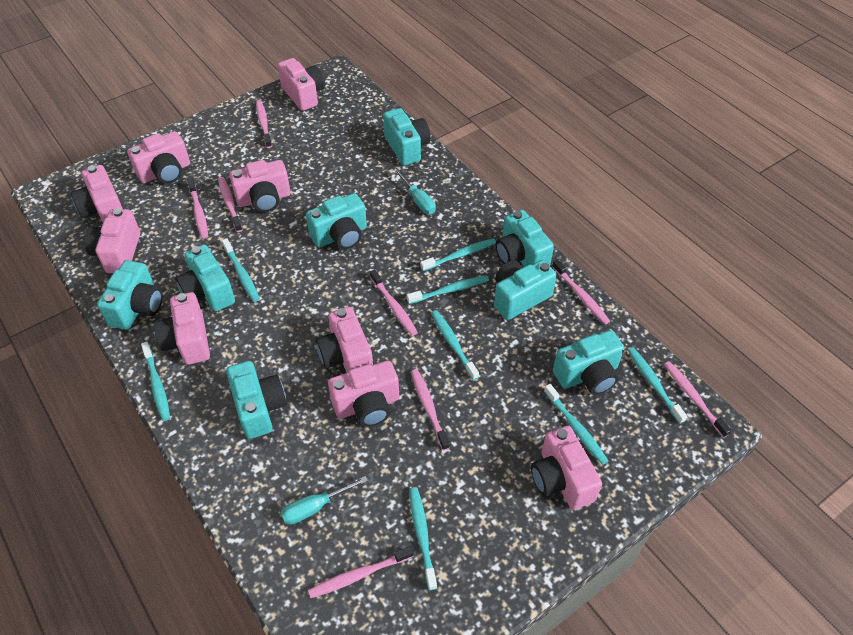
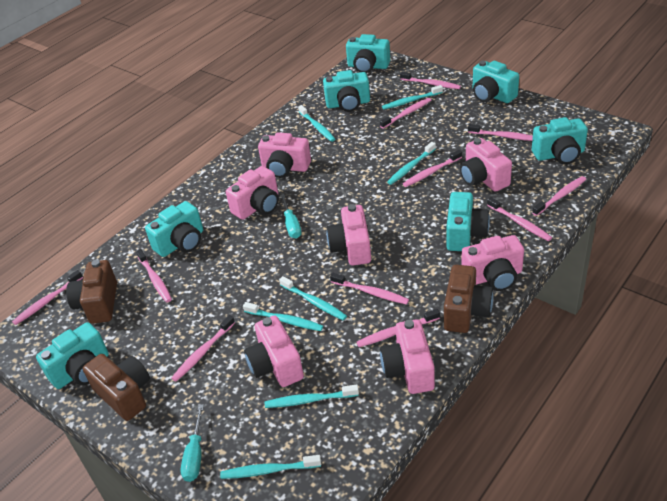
brown camera: 0 -> 3
pink camera: 9 -> 7
pink toothbrush: 8 -> 11
turquoise camera: 8 -> 7
turquoise toothbrush: 8 -> 7

